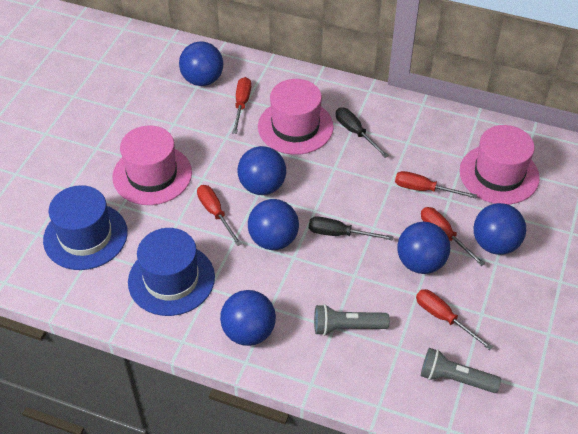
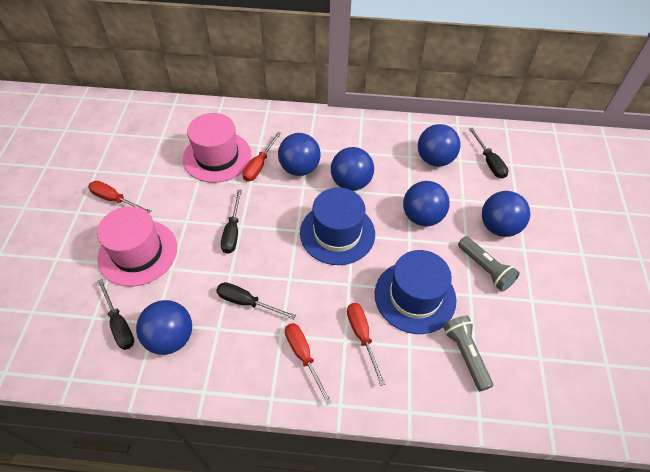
black screwdriver: 2 -> 4
pink hat: 3 -> 2
red screwdriver: 5 -> 4

